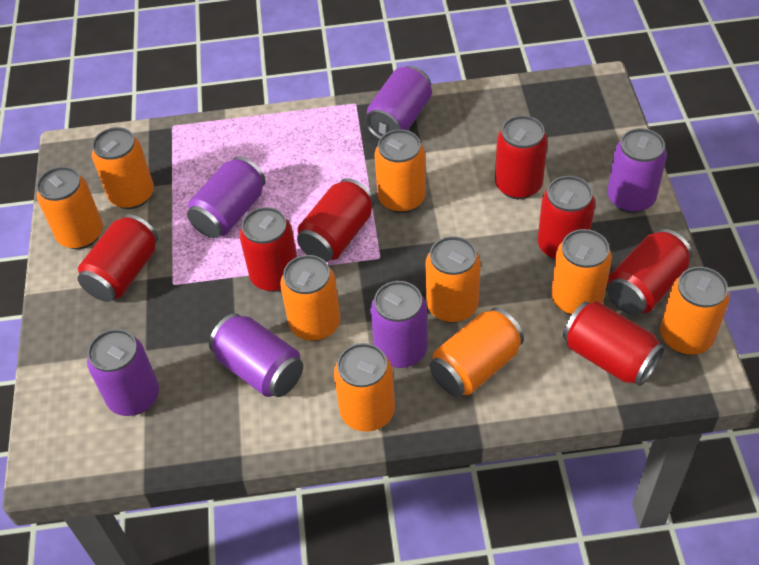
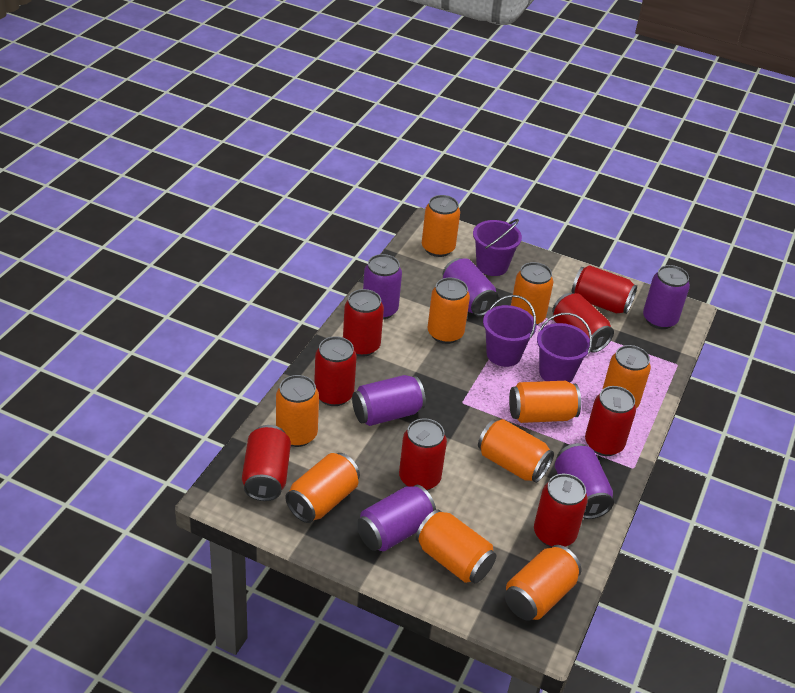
orange can: 9 -> 10
purple bucket: 0 -> 3
red can: 7 -> 8

